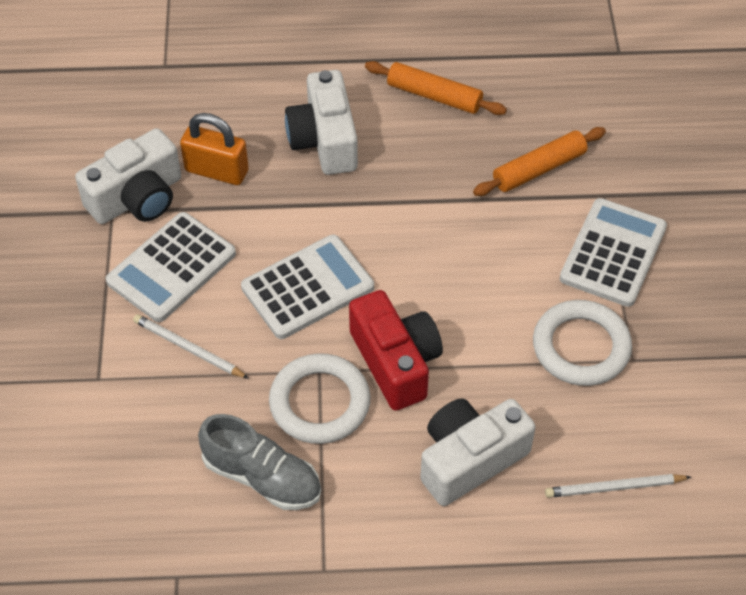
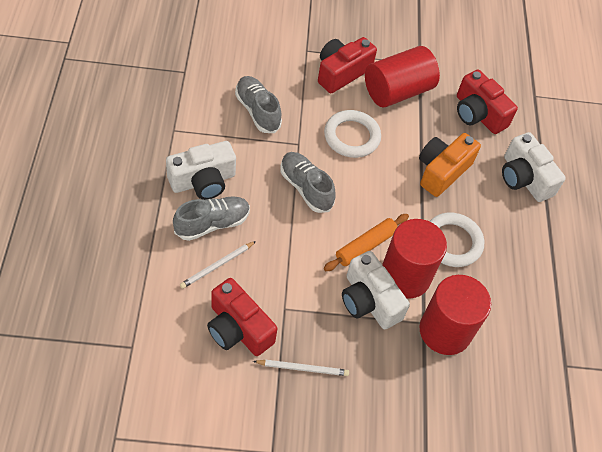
grey shoe: 1 -> 3
orange camera: 0 -> 1
orange padlock: 1 -> 0
orange rolling pin: 2 -> 1
red camera: 1 -> 3
red cylinder: 0 -> 3
white calculator: 3 -> 0

